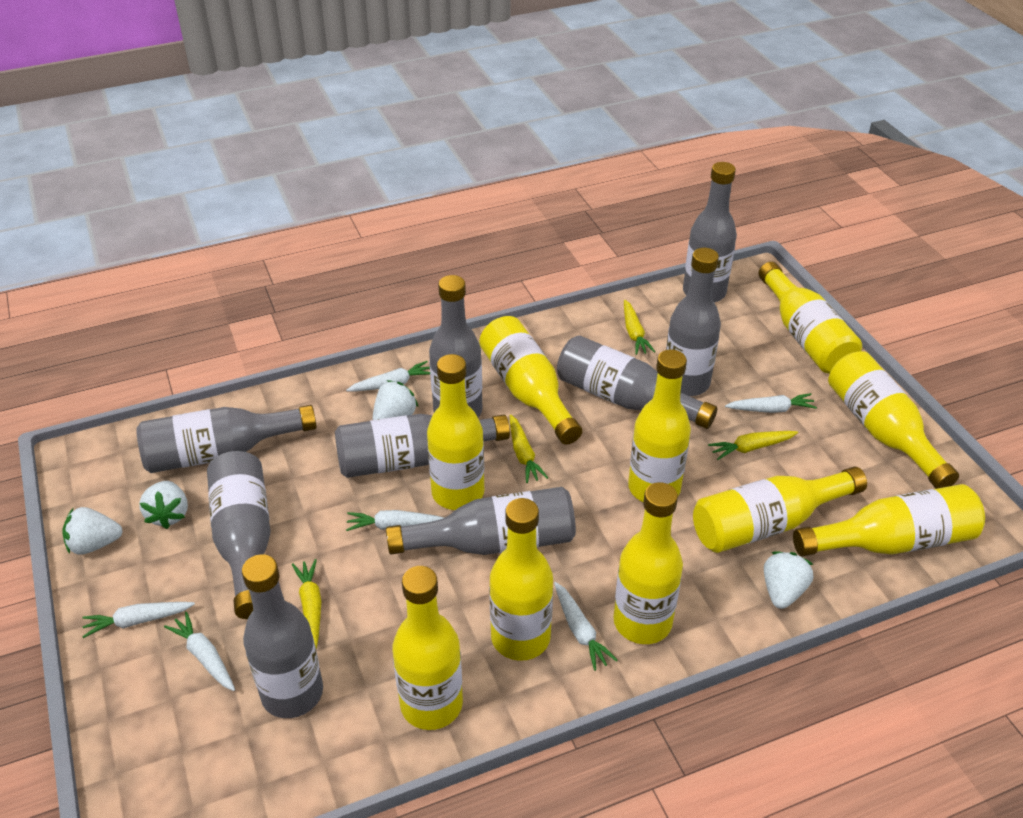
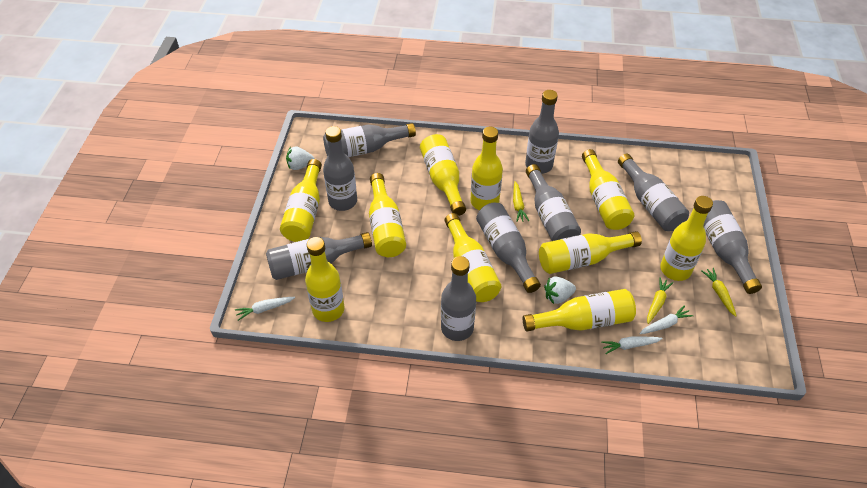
white carrot: 6 -> 3
white strawberry: 4 -> 2
yellow carrot: 4 -> 3

